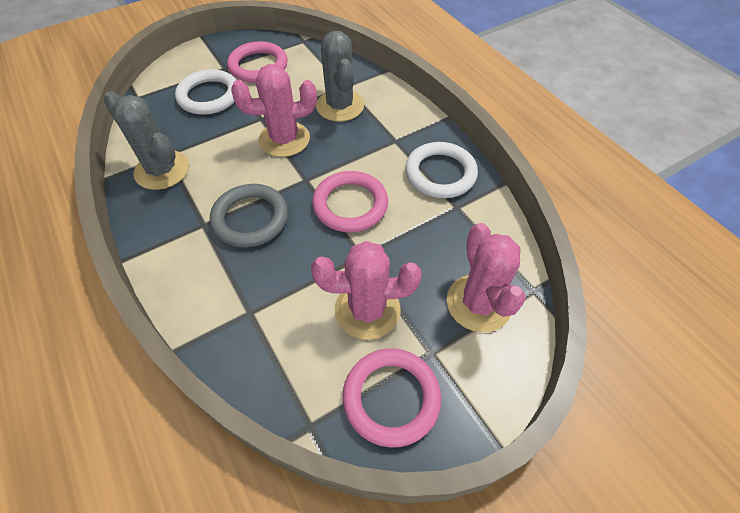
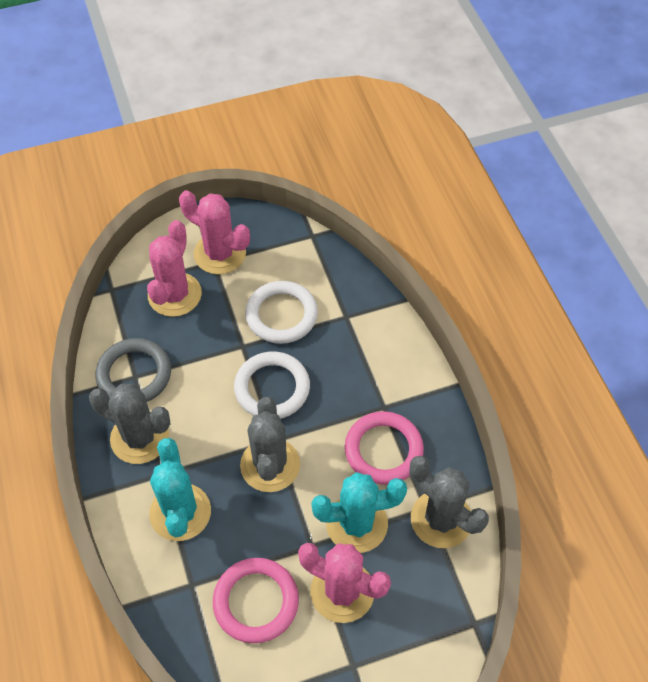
grey cactus: 2 -> 3
pink ring: 3 -> 2
turquoise cactus: 0 -> 2

